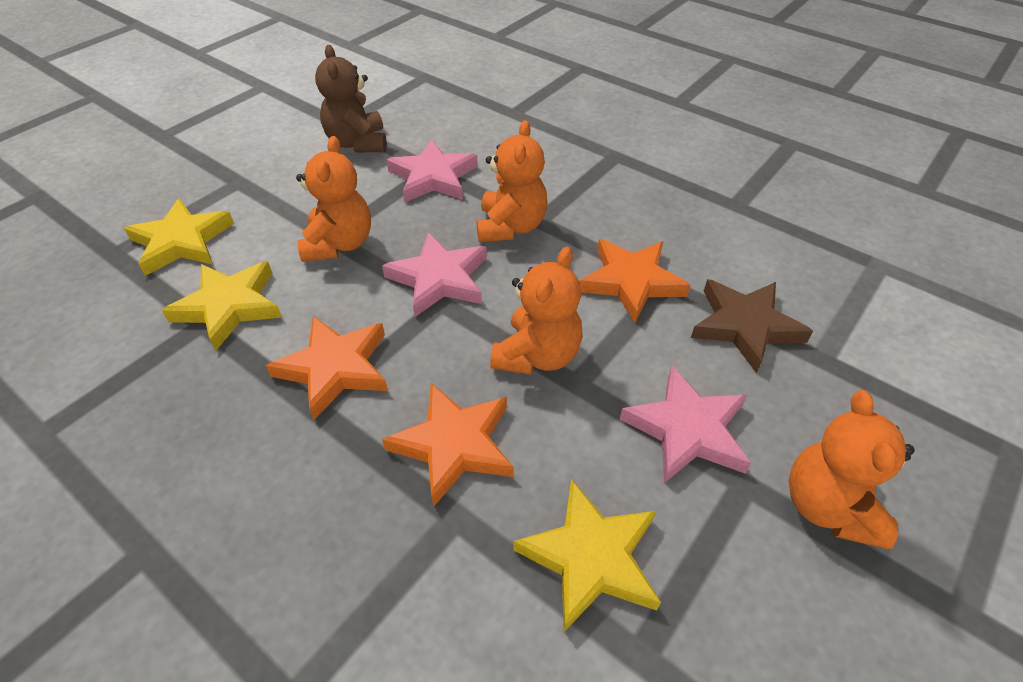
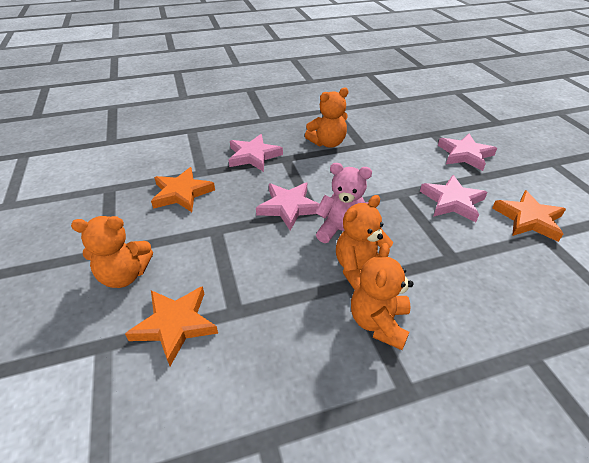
brown star: 1 -> 0
brown teddy bear: 1 -> 0
pink star: 3 -> 4
pink teddy bear: 0 -> 1
yellow star: 3 -> 0

